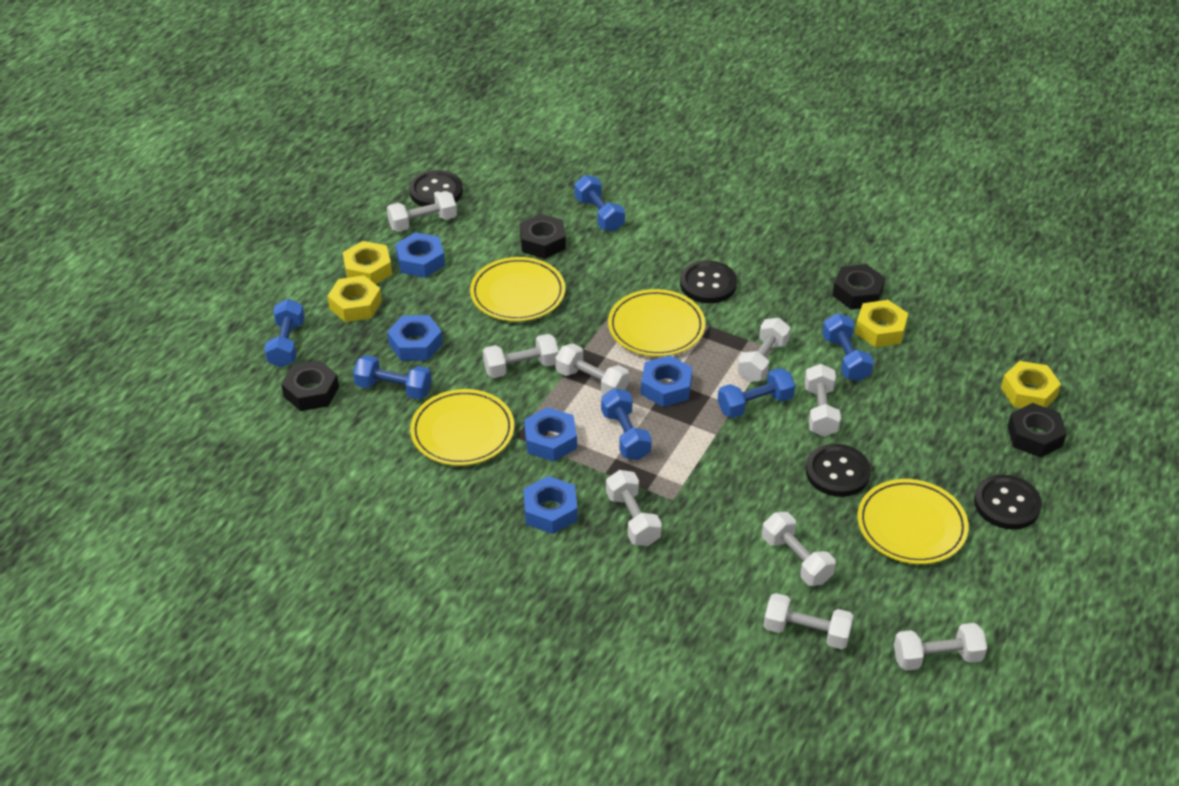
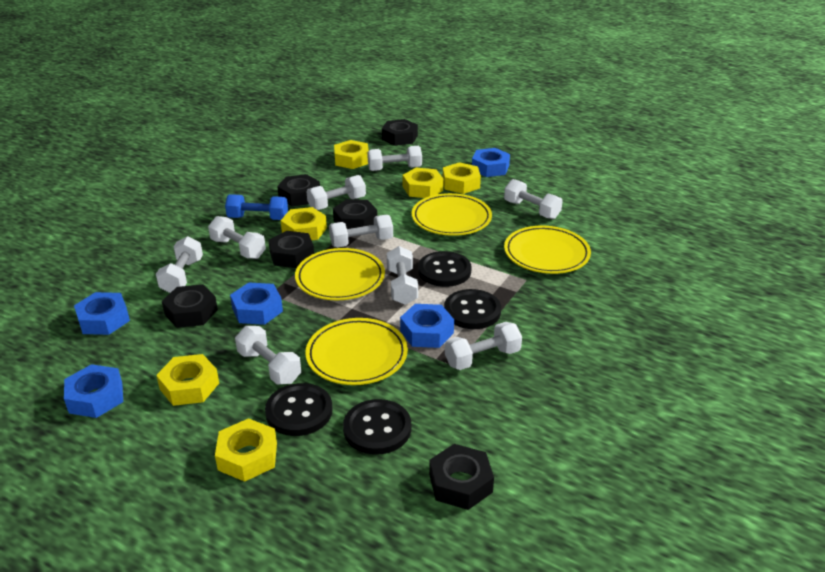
black nut: 4 -> 6
blue dumbbell: 6 -> 1
yellow nut: 4 -> 6

